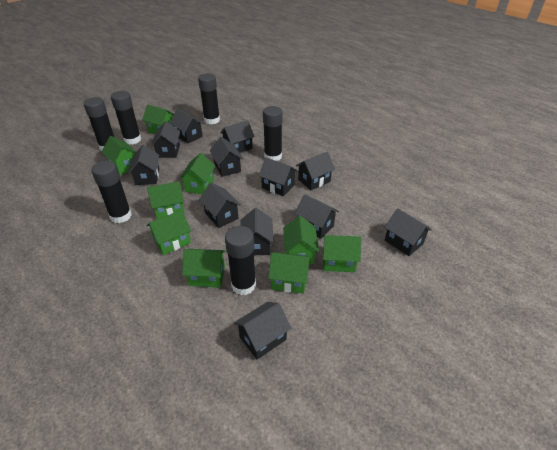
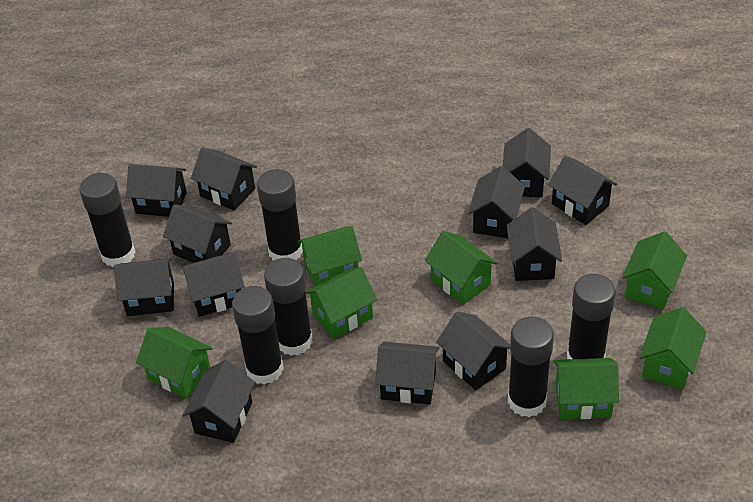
green house: 9 -> 7

